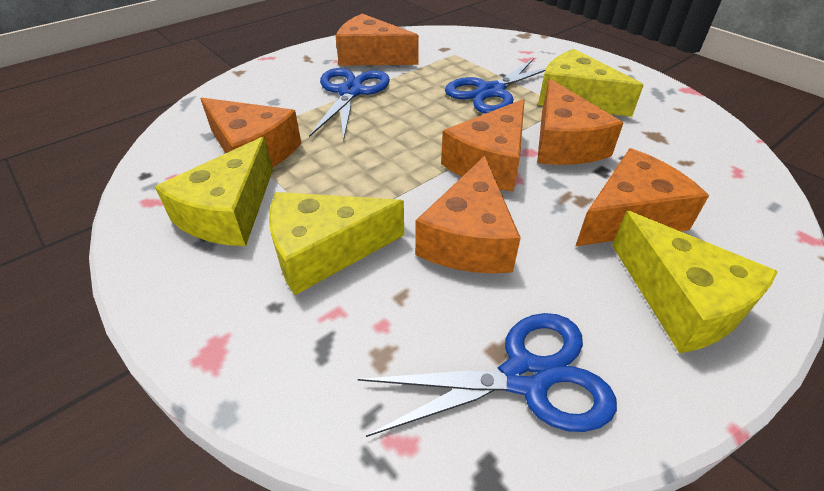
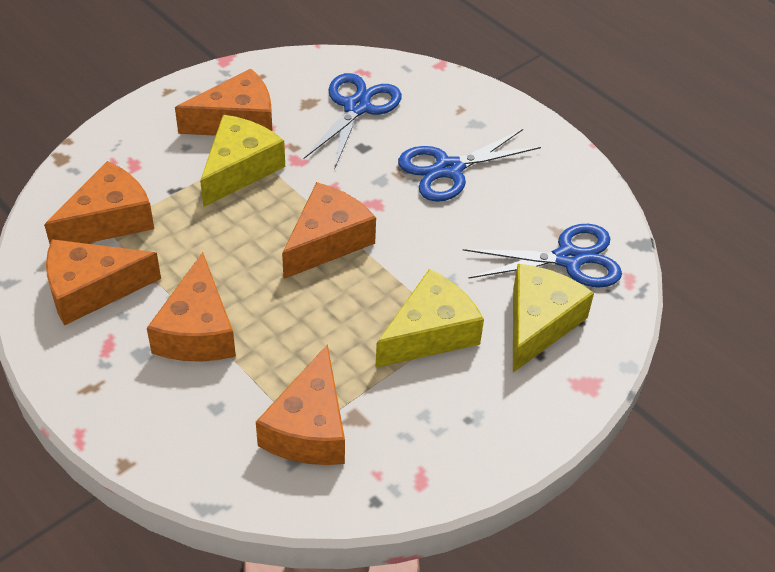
yellow cheese: 4 -> 3

